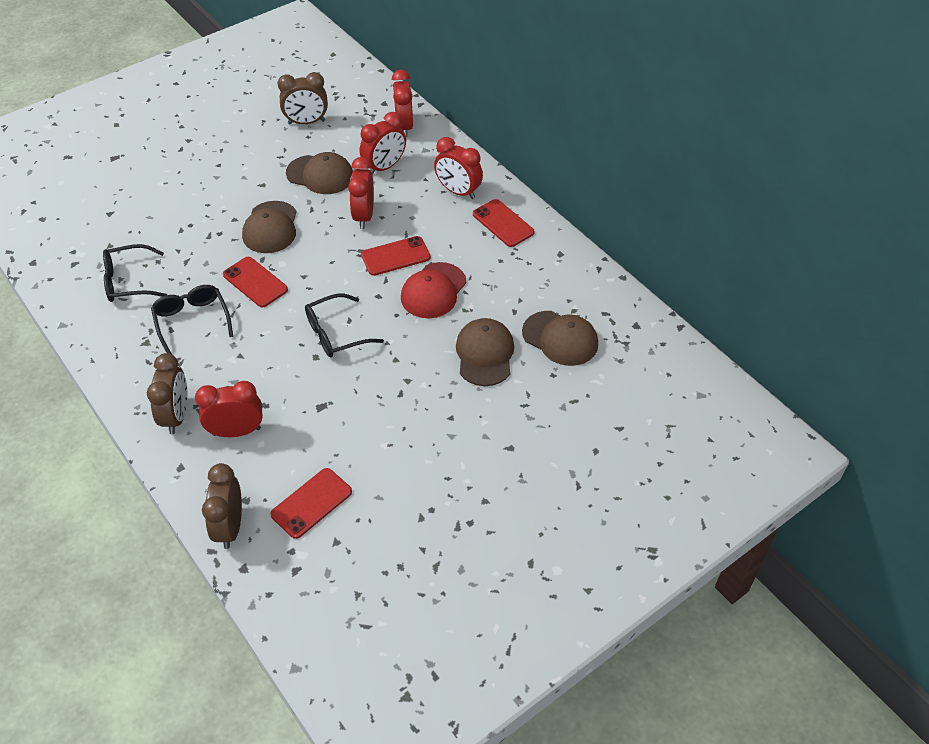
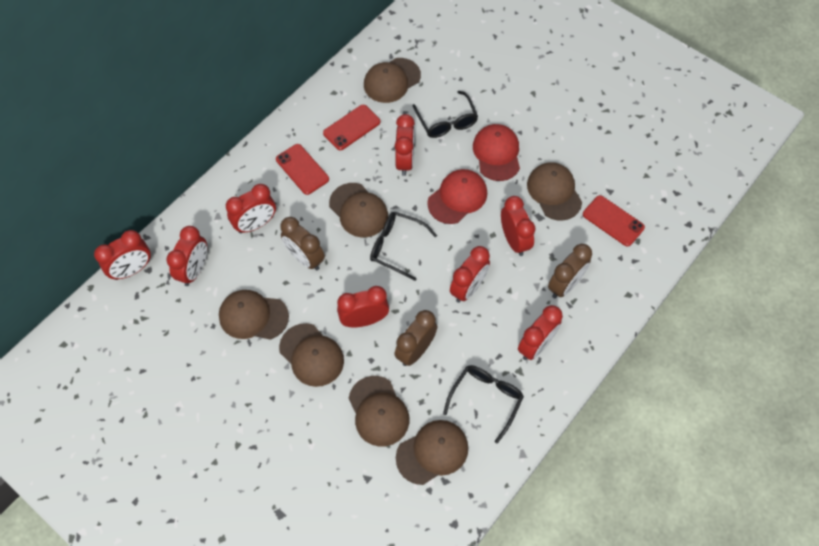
brown cap: 4 -> 7
red cap: 1 -> 2
red clock: 5 -> 8
red phone: 4 -> 3

